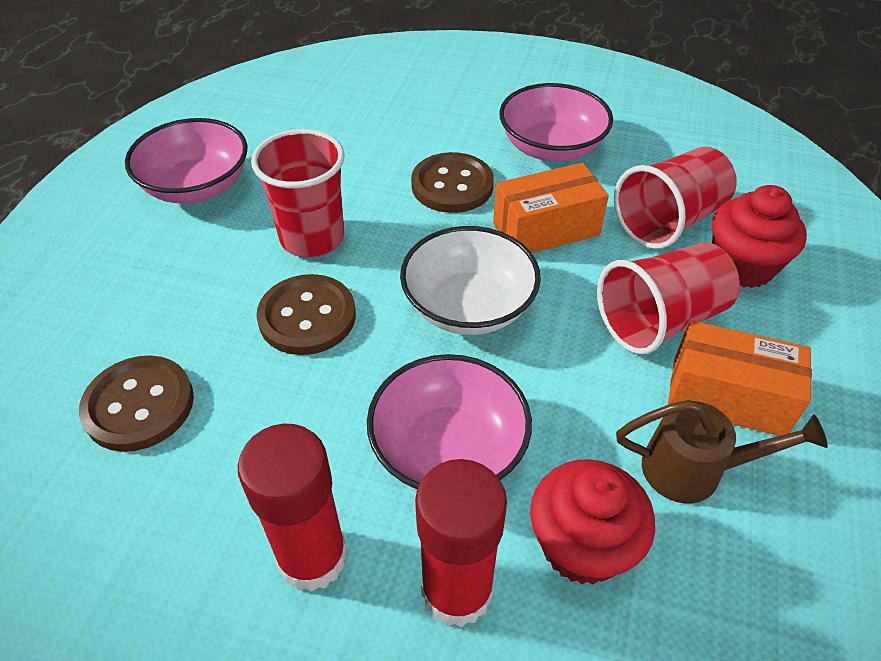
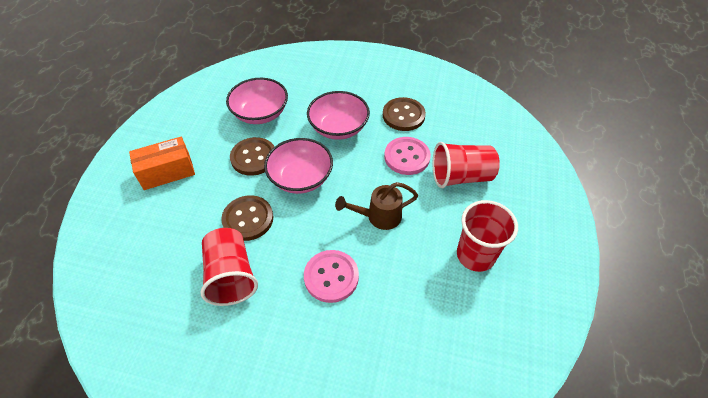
orange box: 2 -> 1
pink button: 0 -> 2
red cupcake: 2 -> 0
red glue stick: 2 -> 0
white bowl: 1 -> 0

